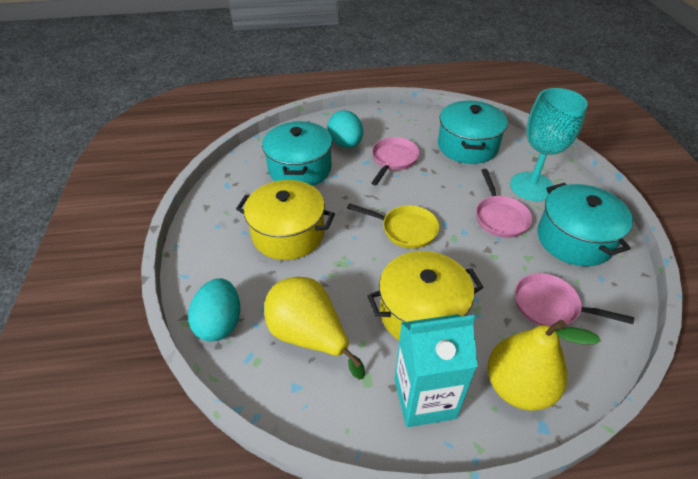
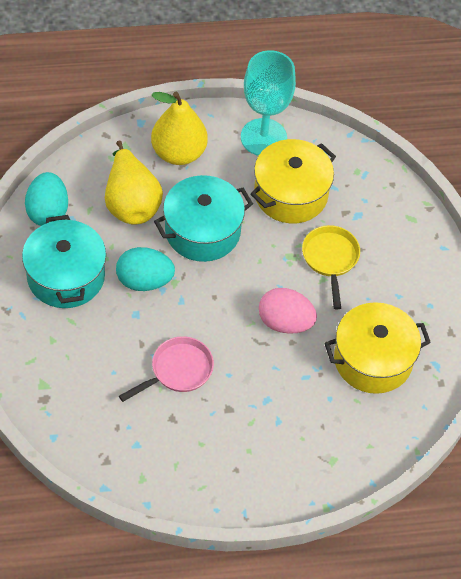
pink egg: 0 -> 1
pink pan: 3 -> 1
turquoise carton: 1 -> 0
turquoise pot: 3 -> 2

